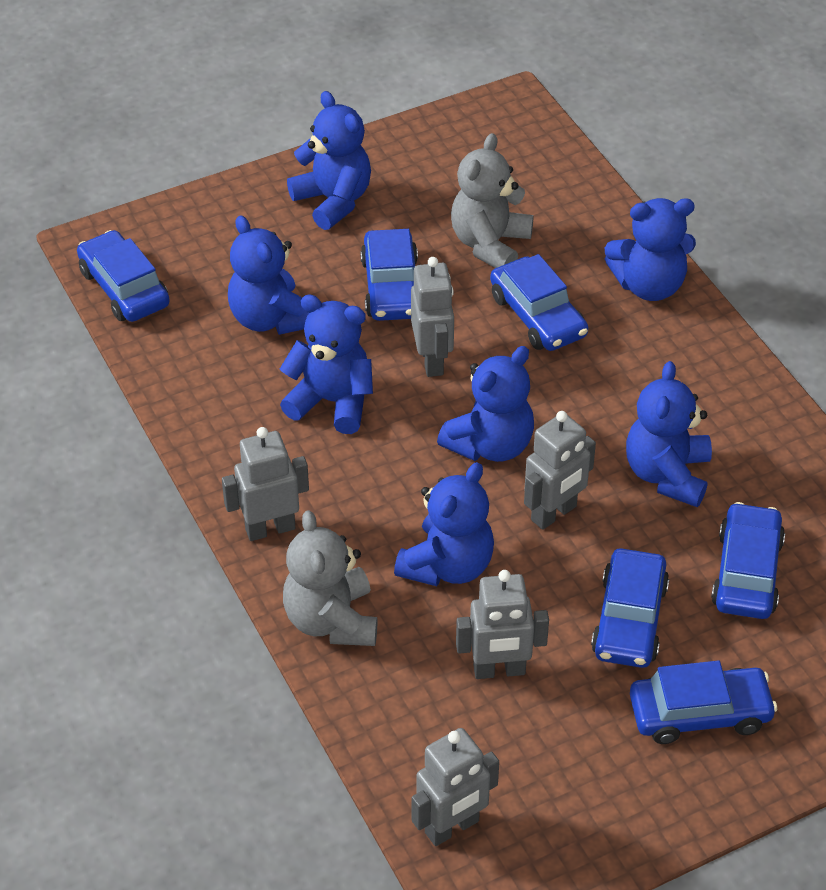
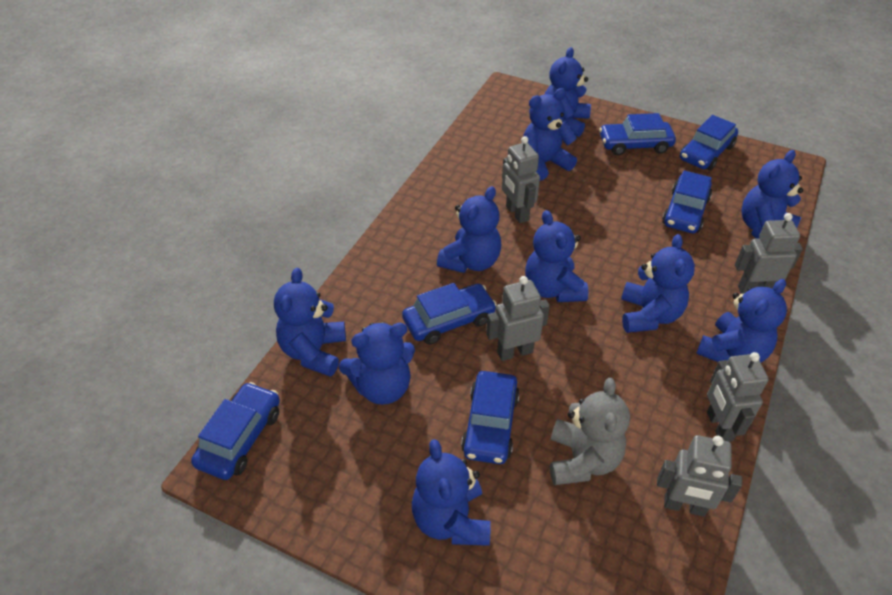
blue teddy bear: 7 -> 10
grey teddy bear: 2 -> 1

